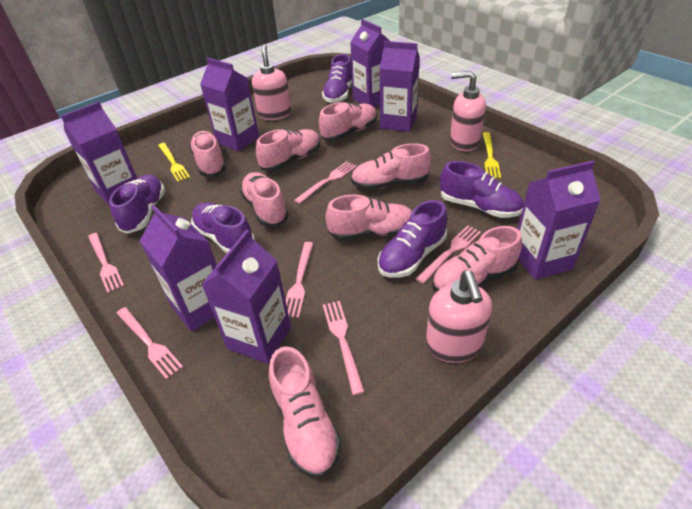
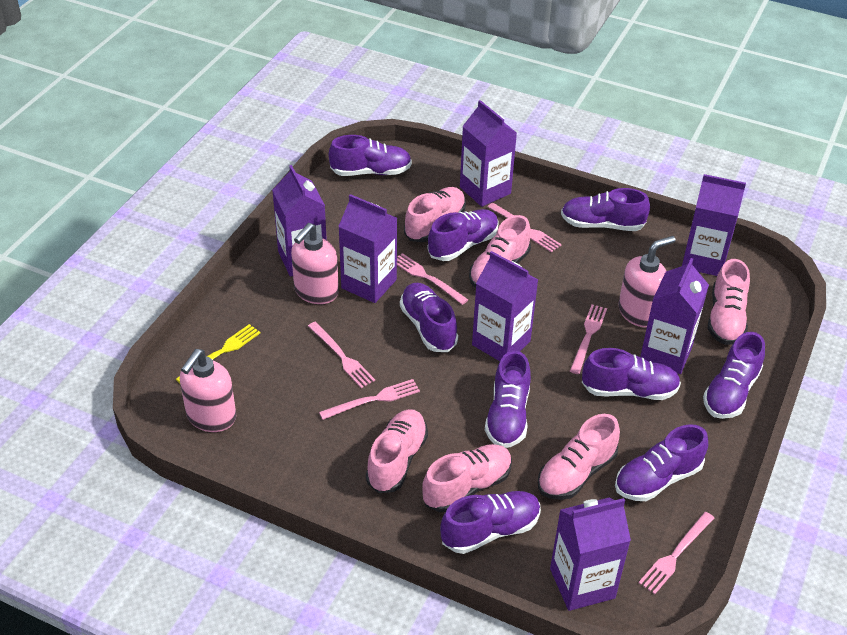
pink shoe: 8 -> 6
purple shoe: 5 -> 9
yellow fork: 2 -> 1

